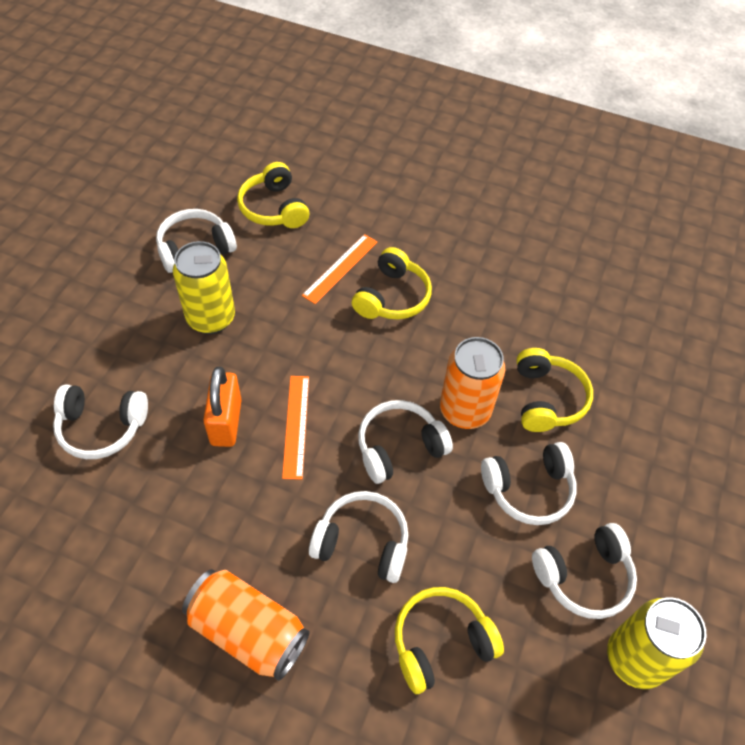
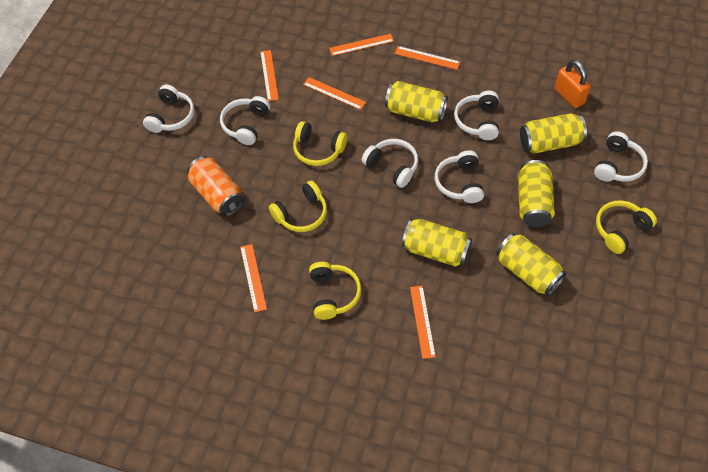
orange can: 2 -> 1
orange ruler: 2 -> 6
yellow can: 2 -> 5

